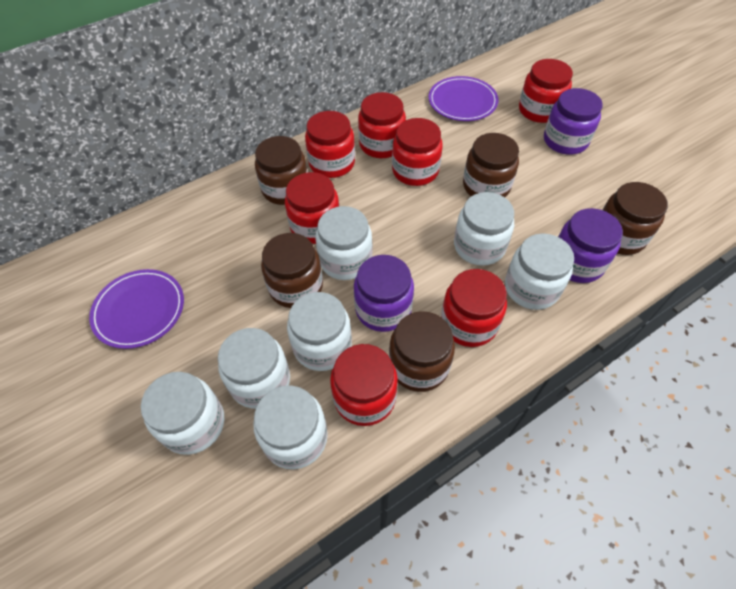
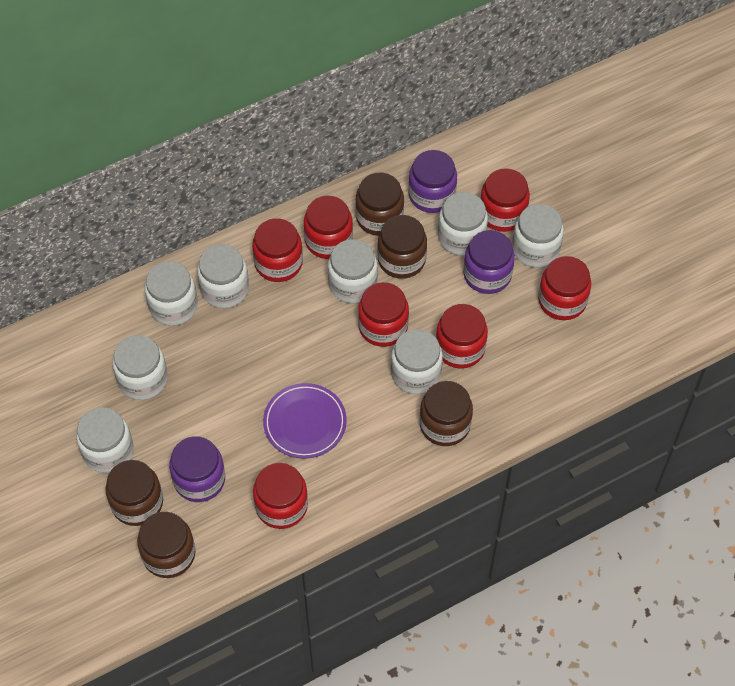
purple plate: 2 -> 1
white jar: 7 -> 8

